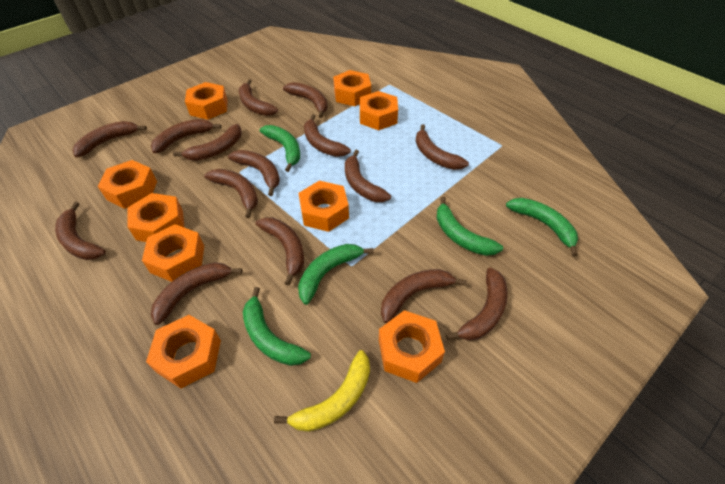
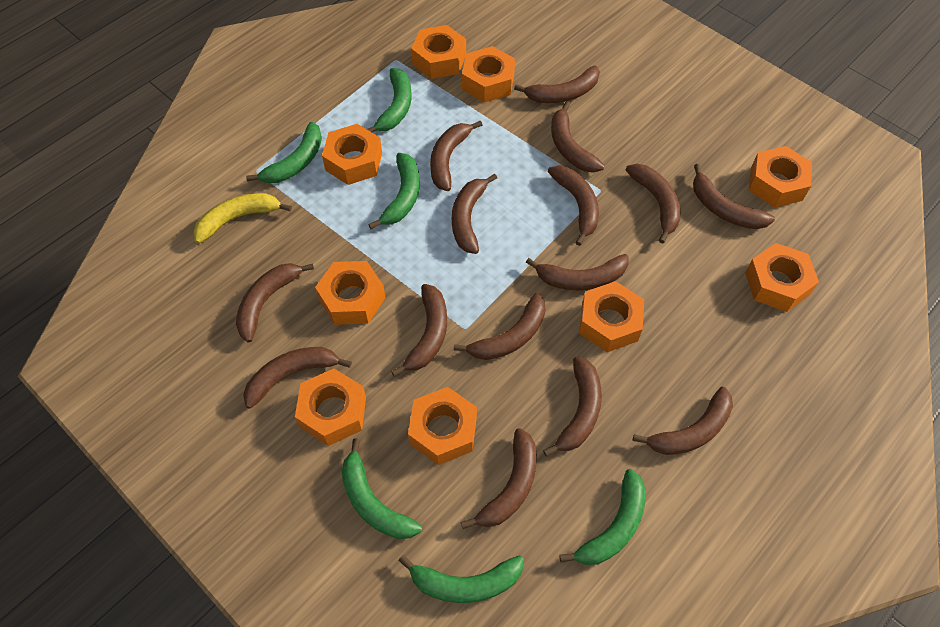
green banana: 5 -> 6

